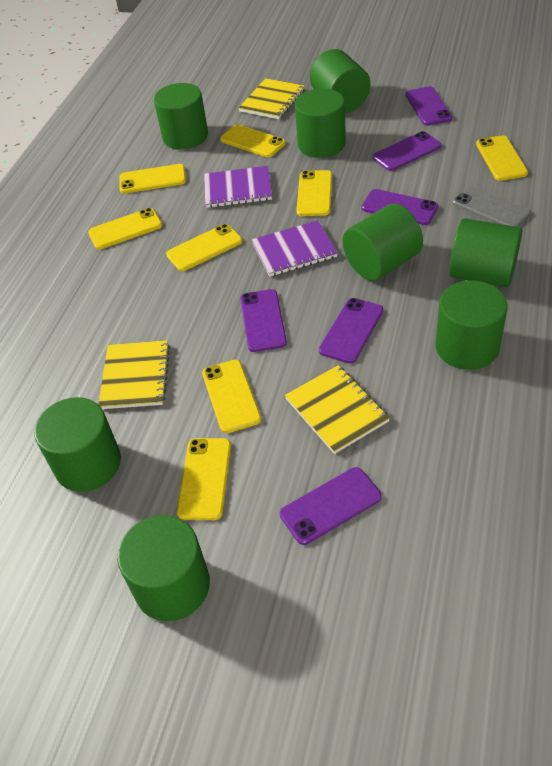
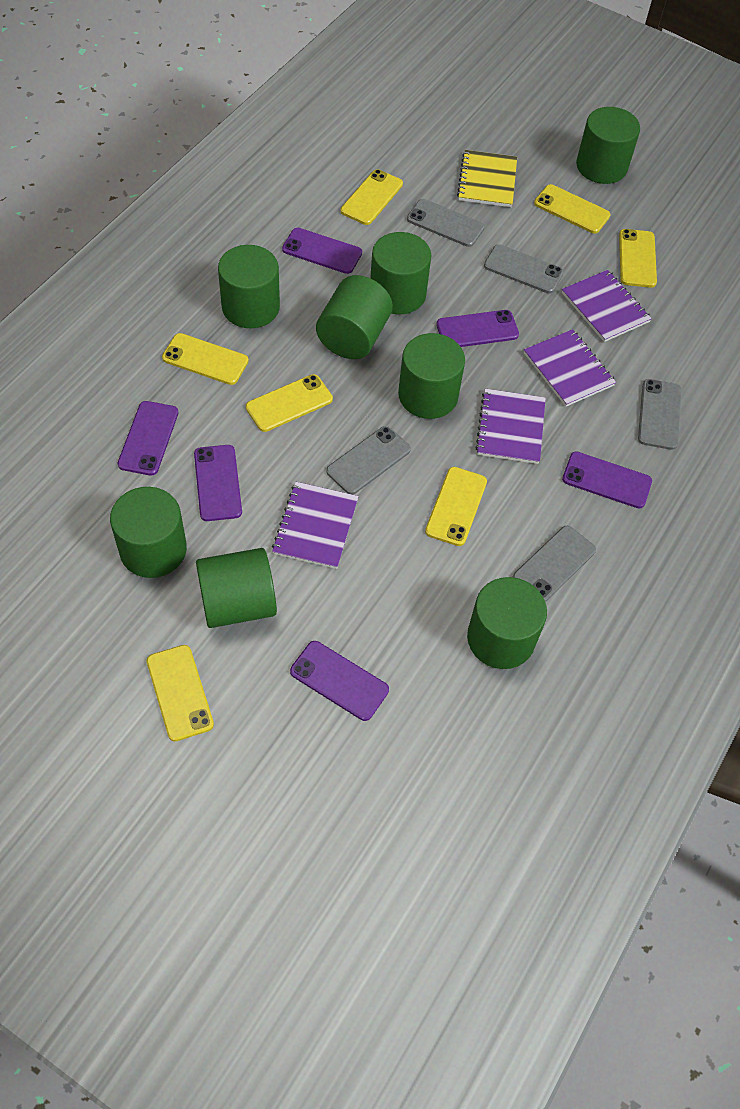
grey phone: 1 -> 5
purple notebook: 2 -> 4
yellow notebook: 3 -> 1
yellow phone: 8 -> 7

